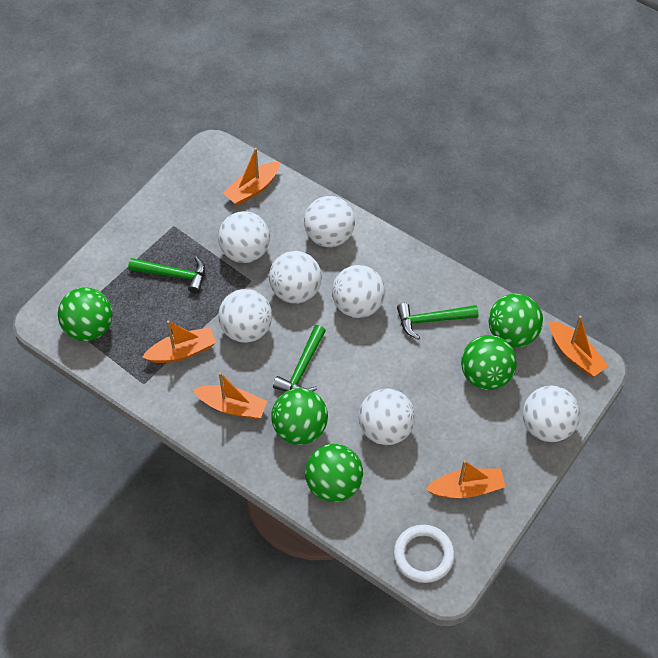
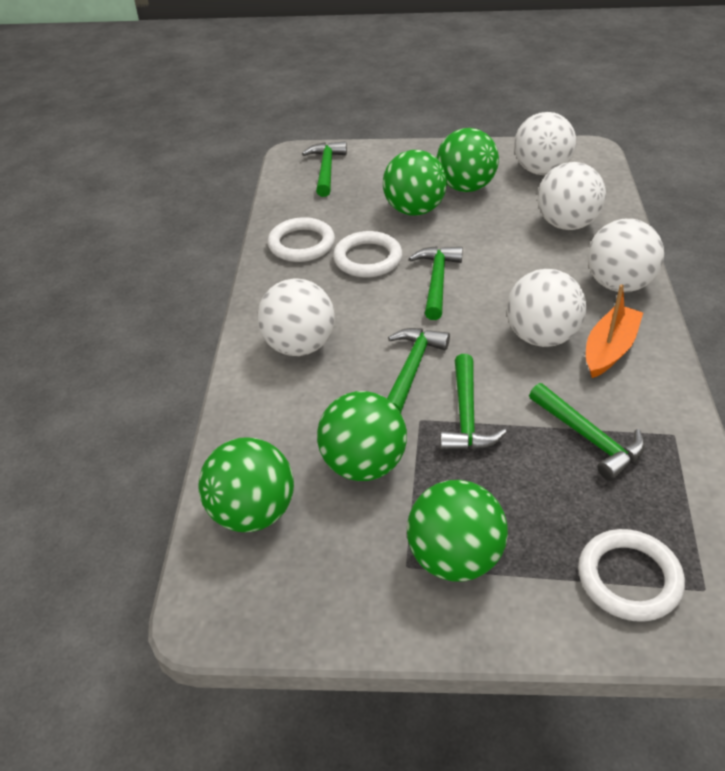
green hammer: 3 -> 5
orange boat: 5 -> 1
white ball: 7 -> 5
white ring: 1 -> 3

